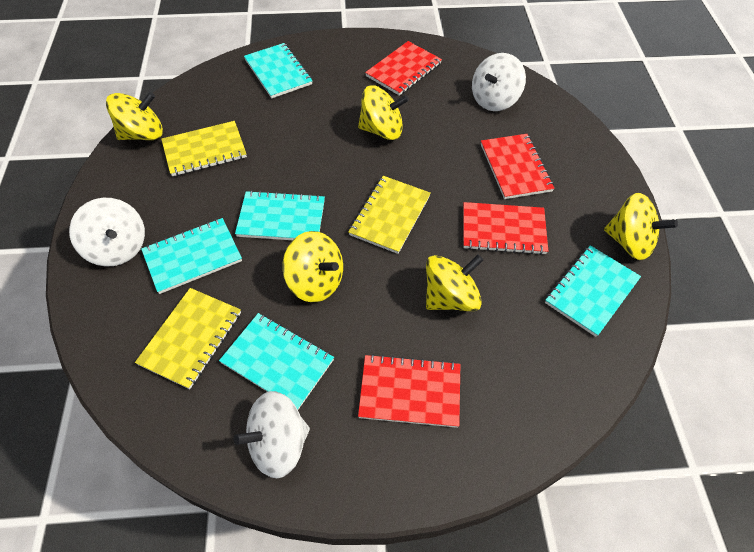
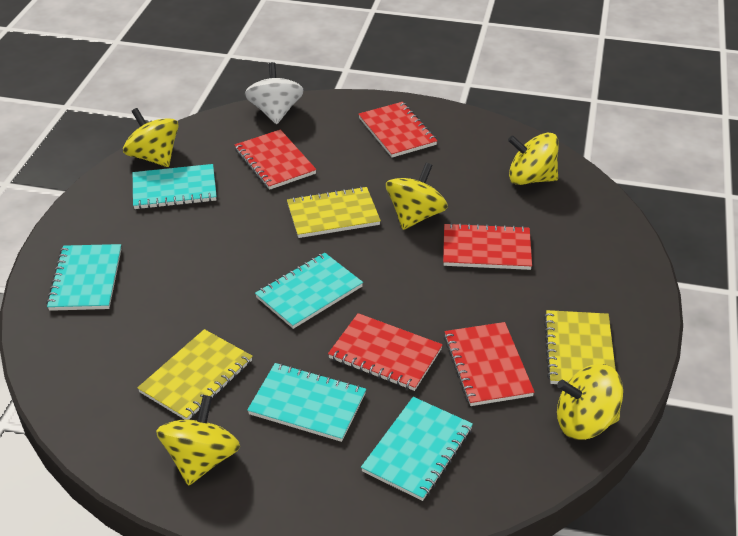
red notebook: 4 -> 5
white spinning top: 3 -> 1

